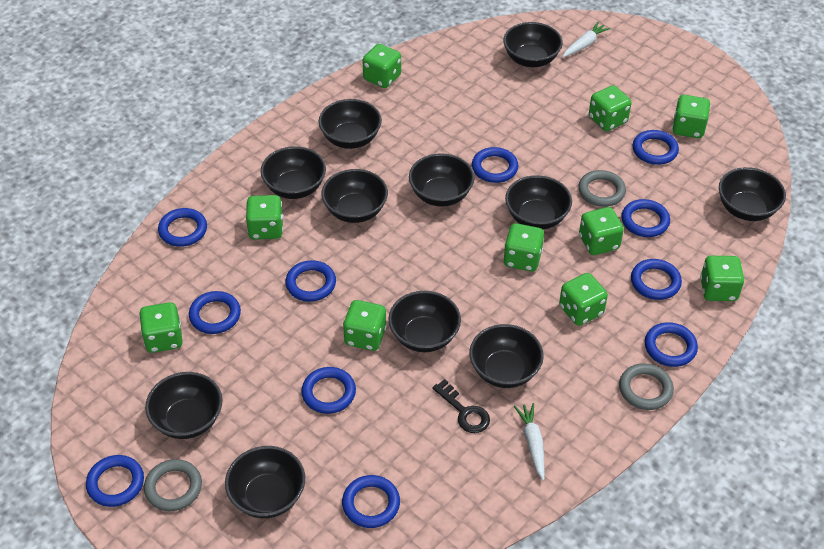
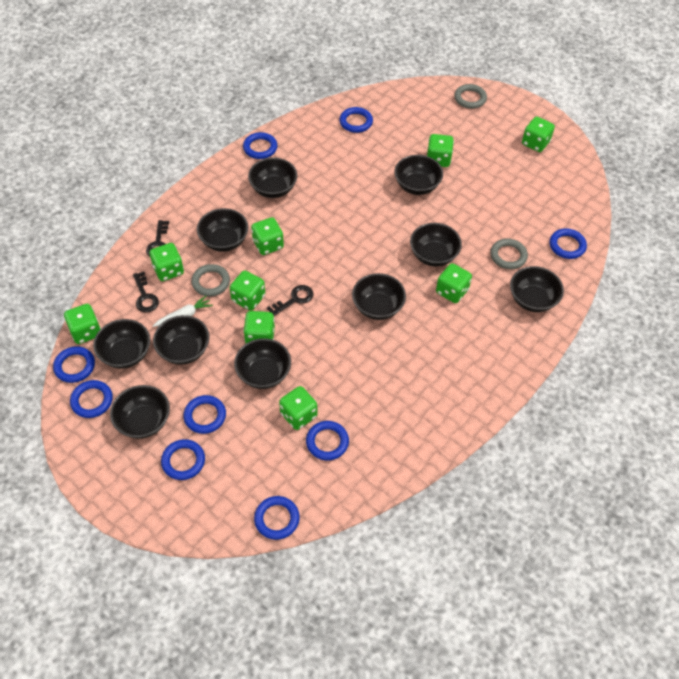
black bowl: 11 -> 10
black key: 1 -> 3
blue ring: 11 -> 9
green dice: 10 -> 9
white carrot: 2 -> 1

